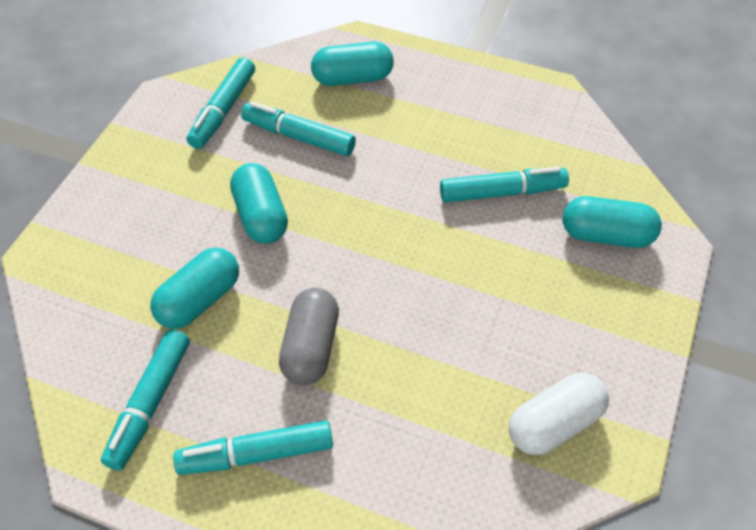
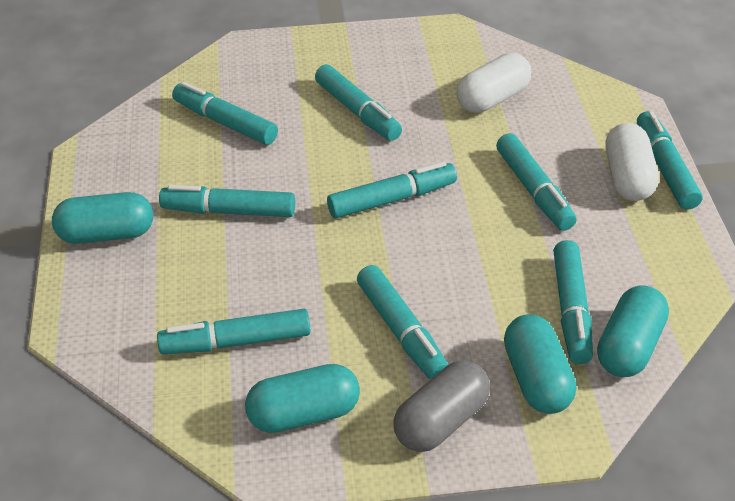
turquoise marker: 5 -> 9
white capsule: 1 -> 2

